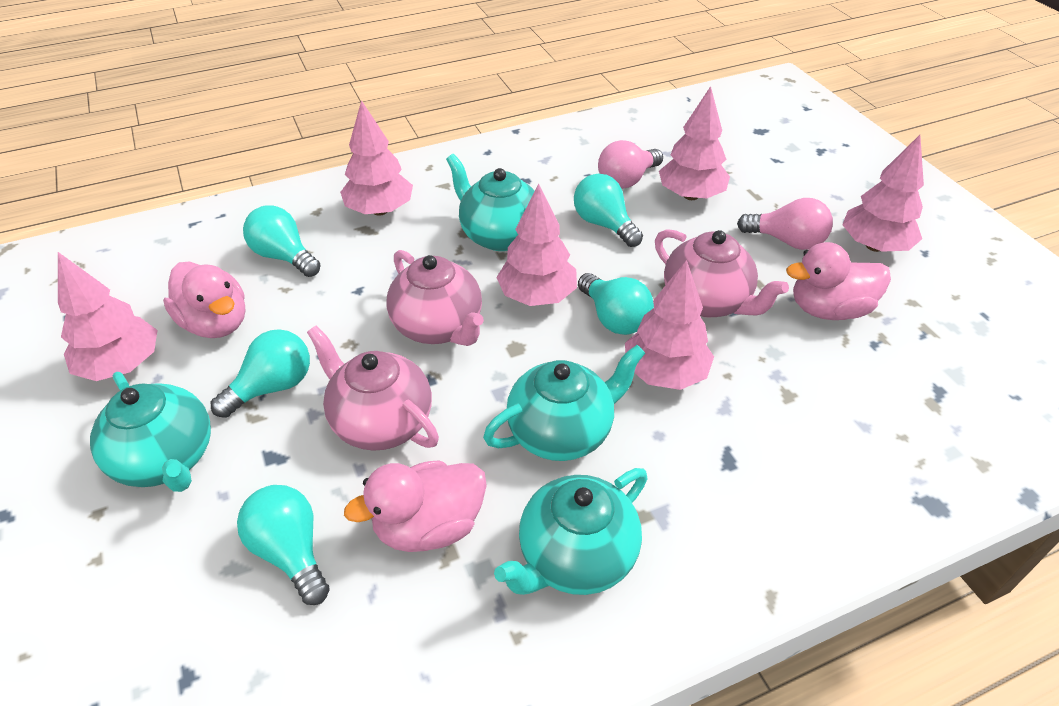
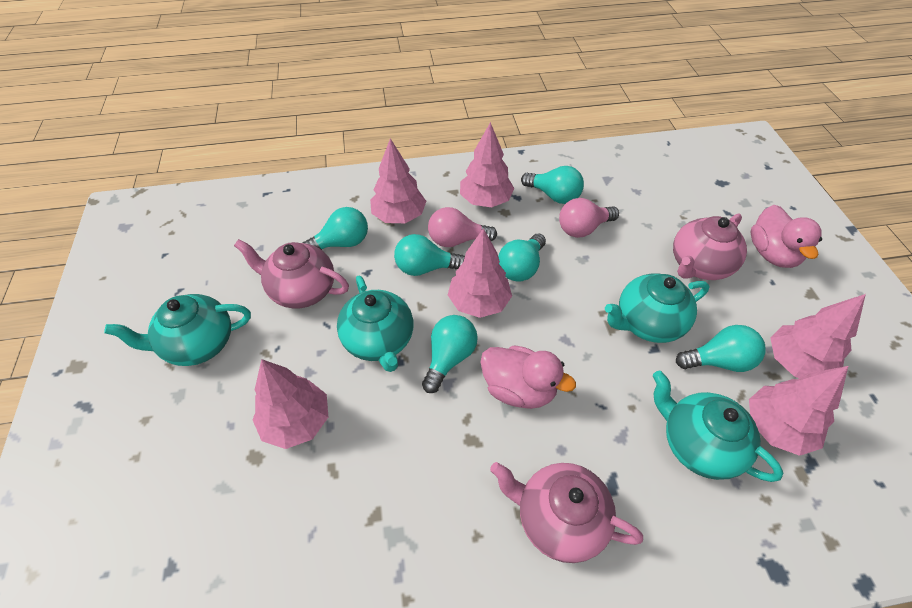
pink duck: 3 -> 2
turquoise light bulb: 5 -> 6

